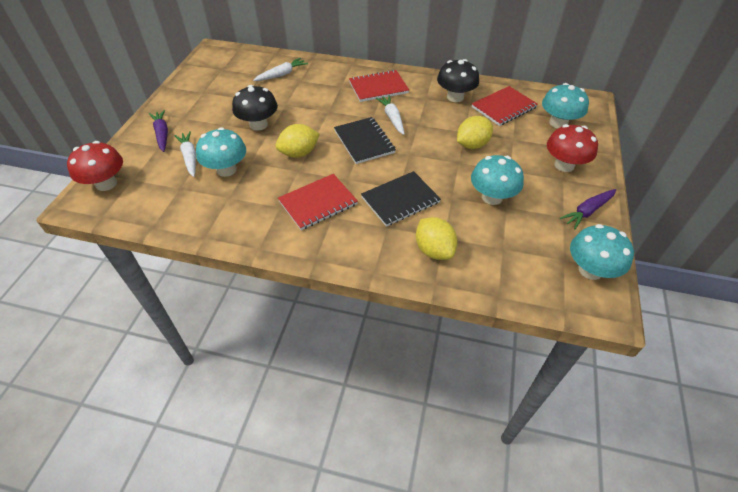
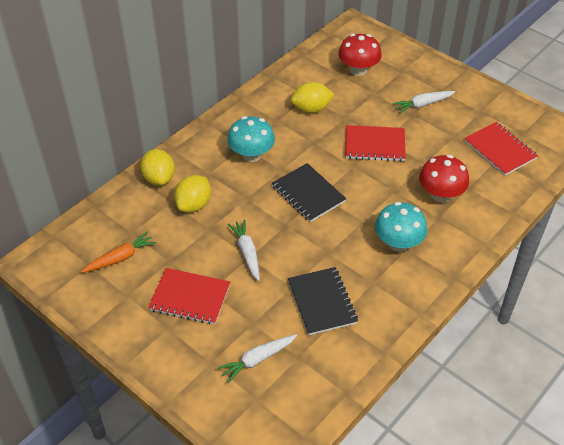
black mushroom: 2 -> 0
orange carrot: 0 -> 1
purple carrot: 2 -> 0
turquoise mushroom: 4 -> 2

